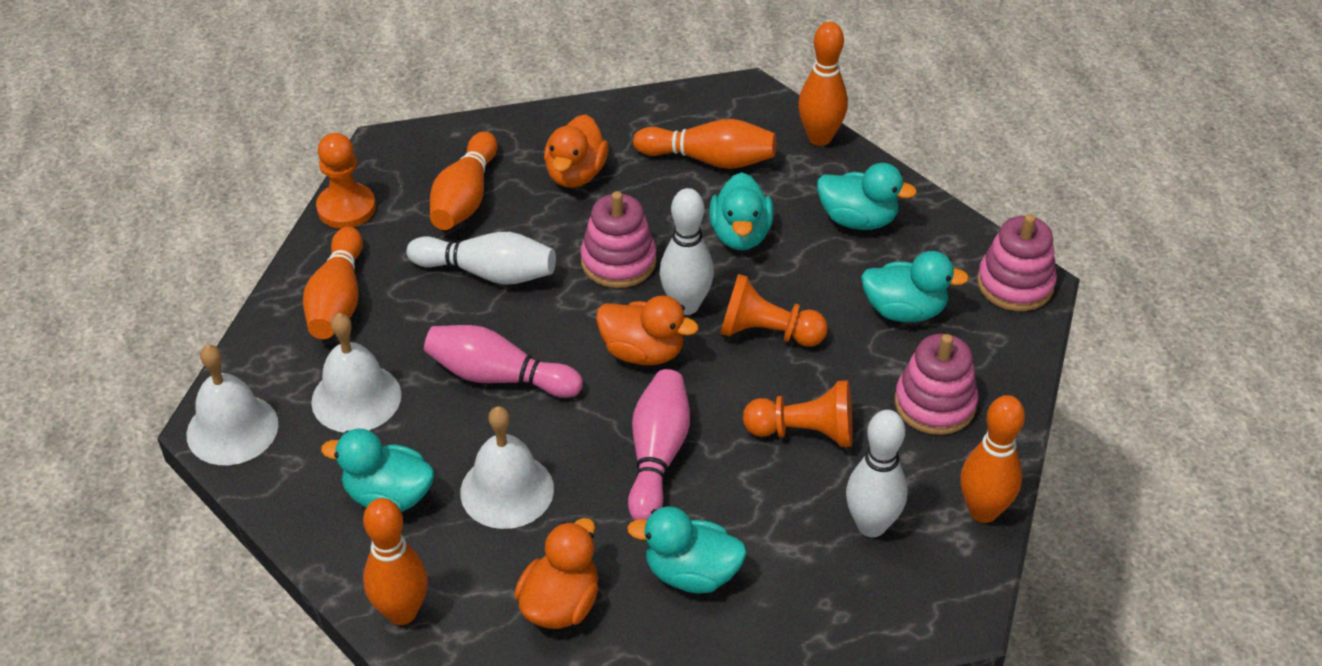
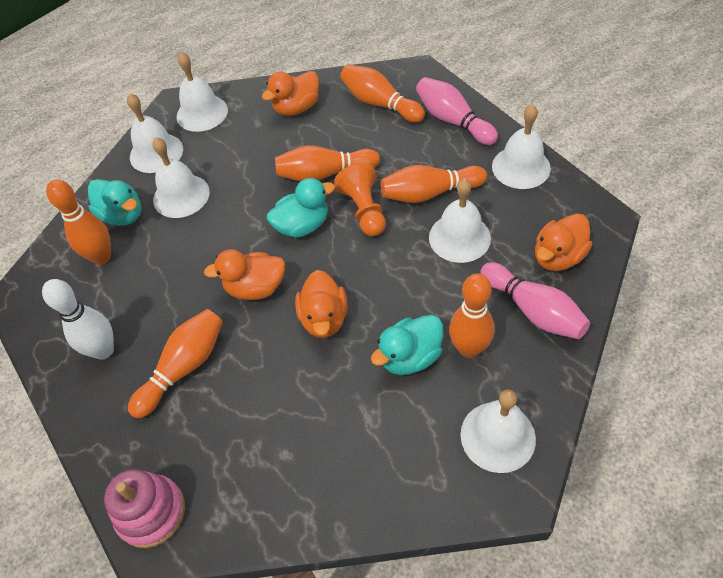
orange duck: 3 -> 4
orange pawn: 3 -> 1
pink stacking toy: 3 -> 1
turquoise duck: 5 -> 3
white bell: 3 -> 6
white bowling pin: 3 -> 1

